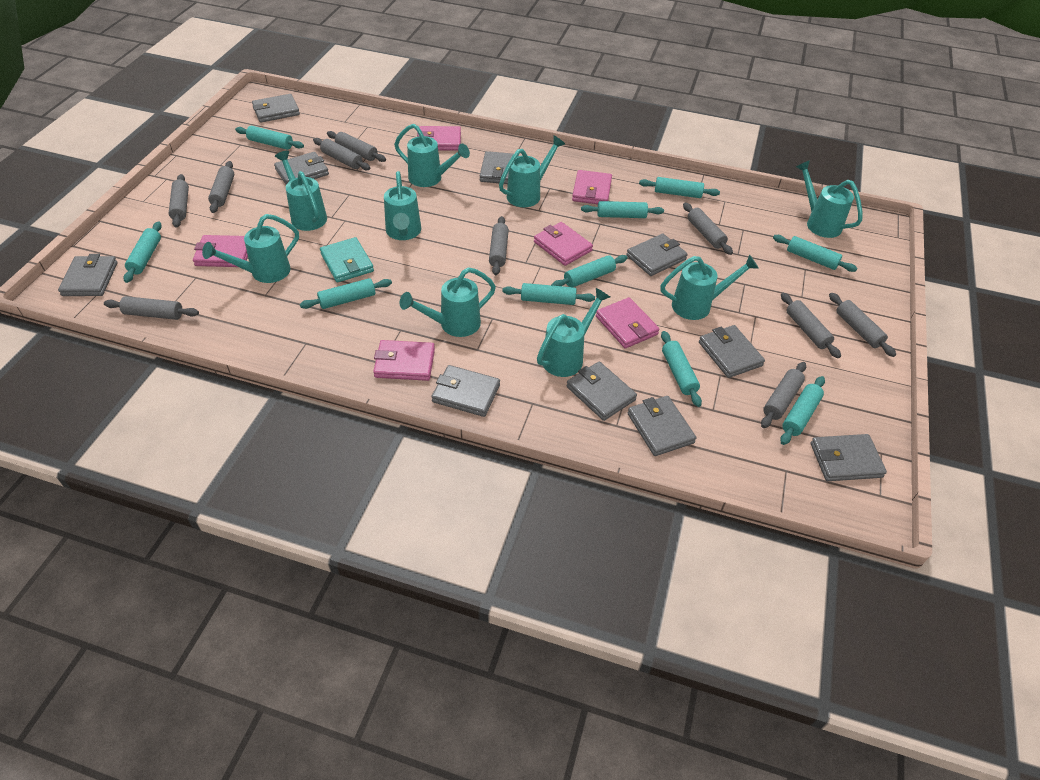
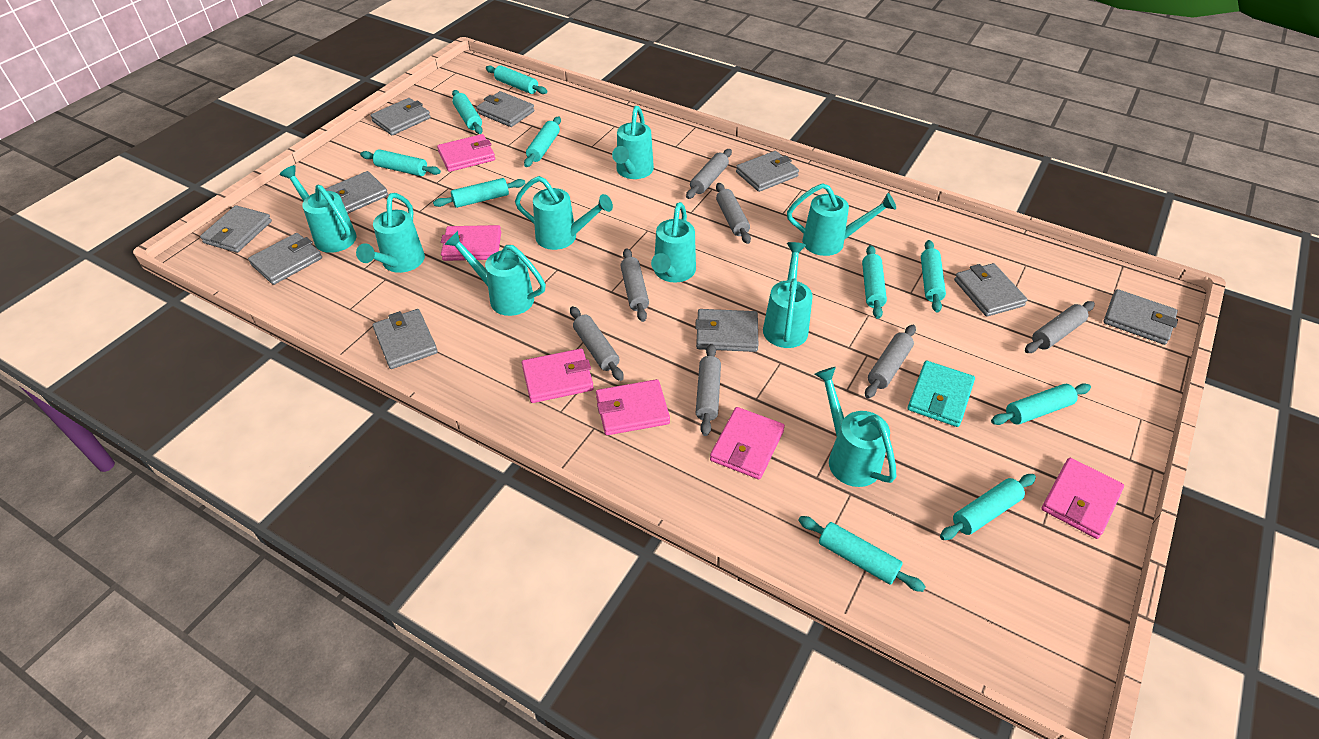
grey rolling pin: 10 -> 7

